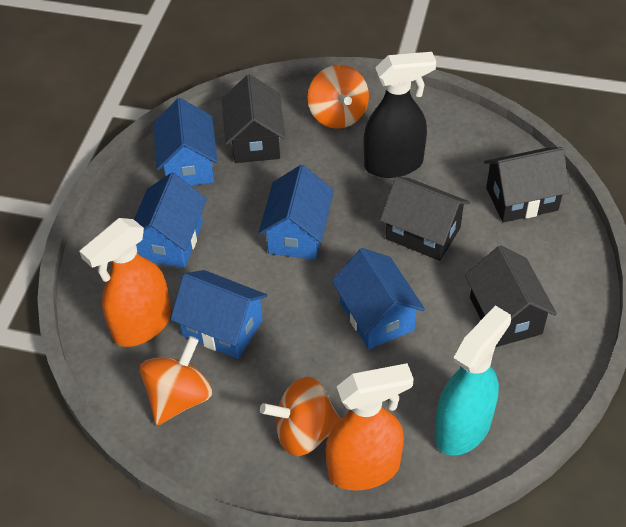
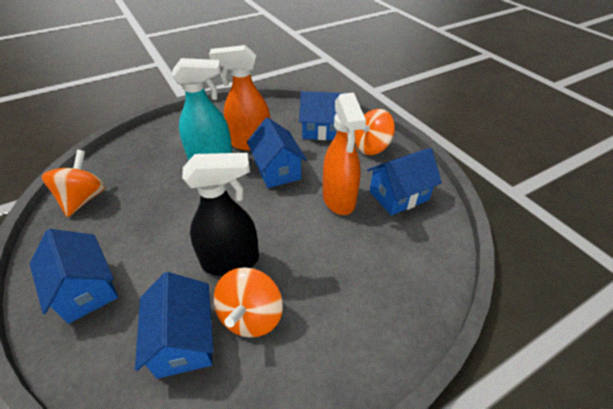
black house: 4 -> 0

